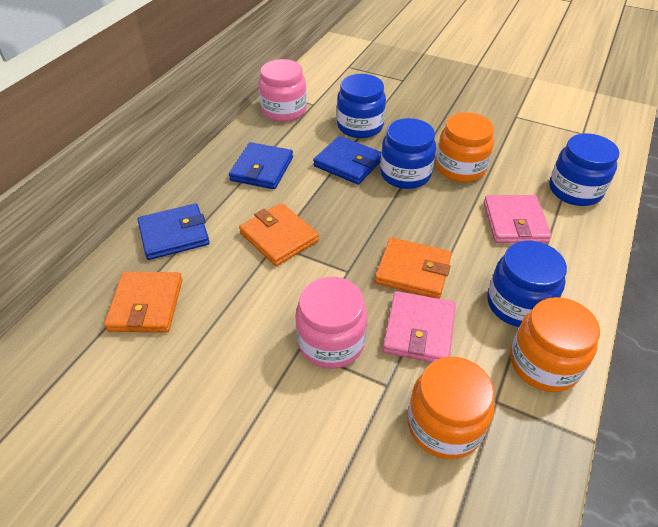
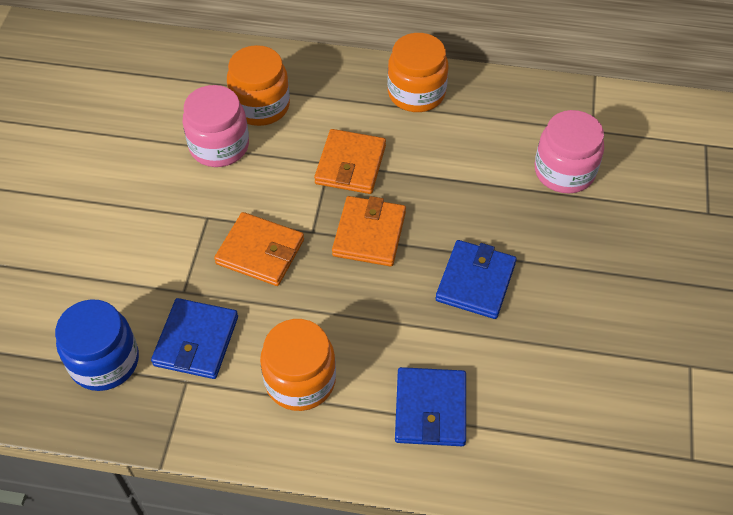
blue jar: 4 -> 1
pink wallet: 2 -> 0

